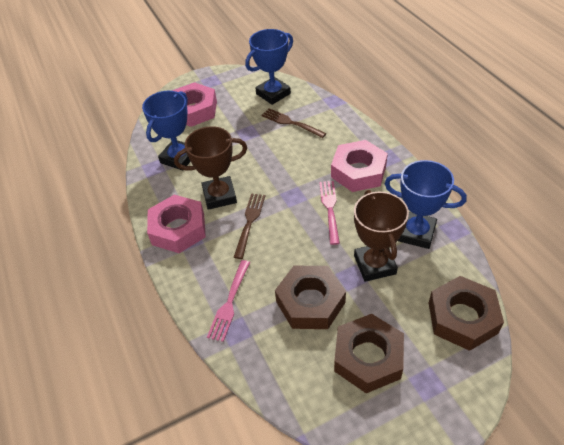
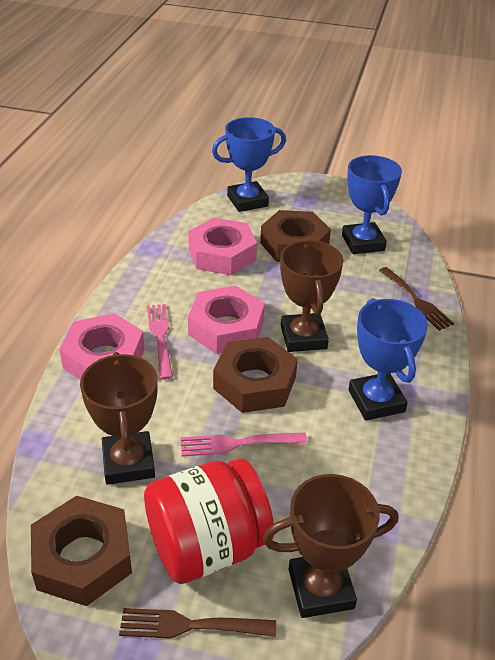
brown trophy: 2 -> 3
red jar: 0 -> 1

